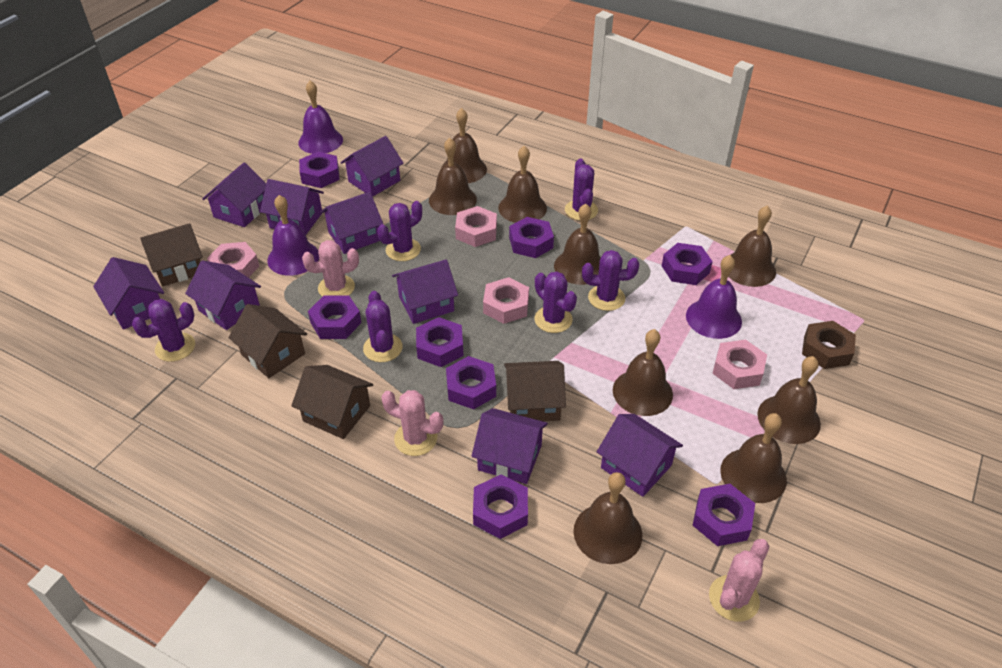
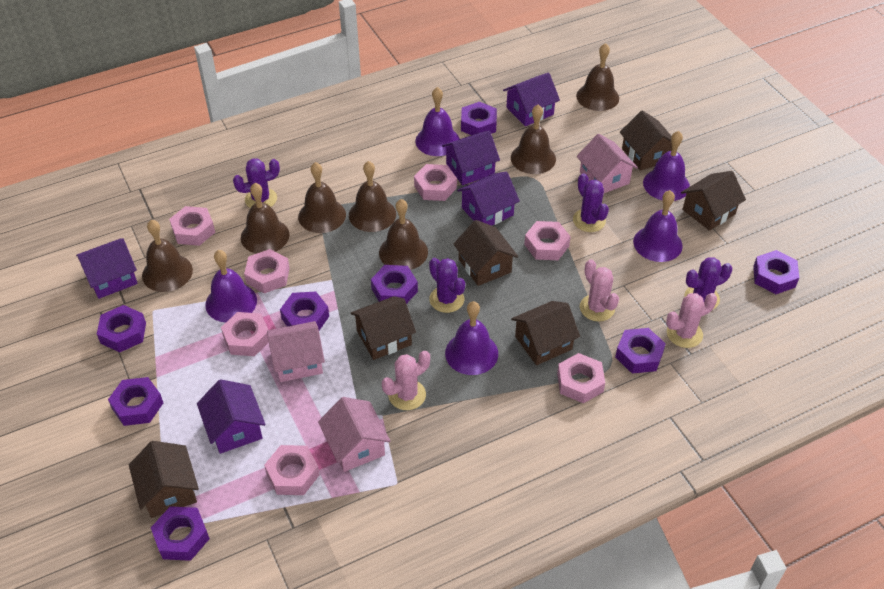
brown bell: 9 -> 7
brown house: 4 -> 6
brown nut: 1 -> 0
pink house: 0 -> 3
pink nut: 4 -> 7
purple bell: 3 -> 5
purple cactus: 6 -> 4
purple house: 9 -> 5

